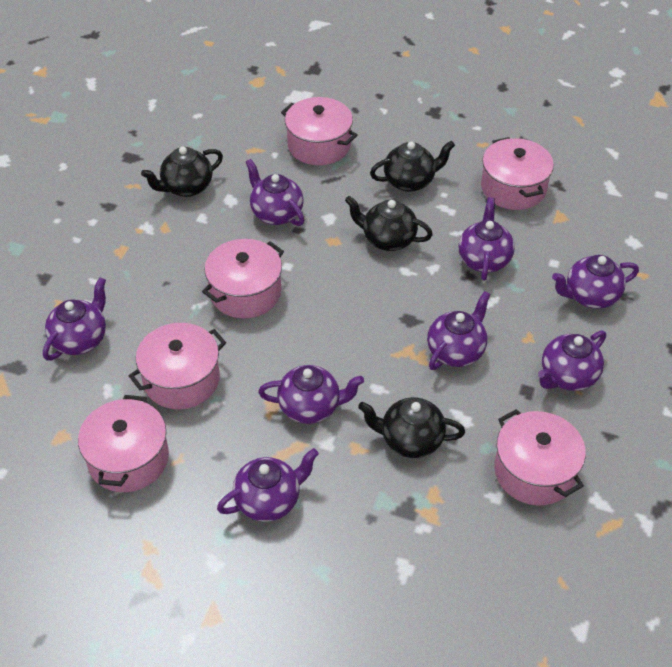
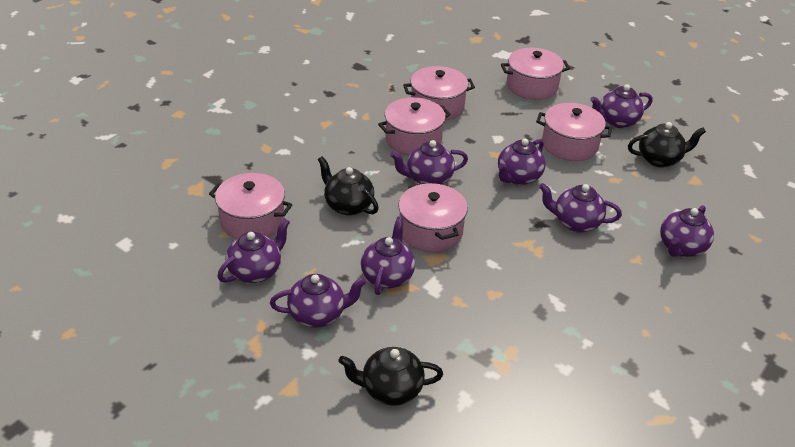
black teapot: 4 -> 3

